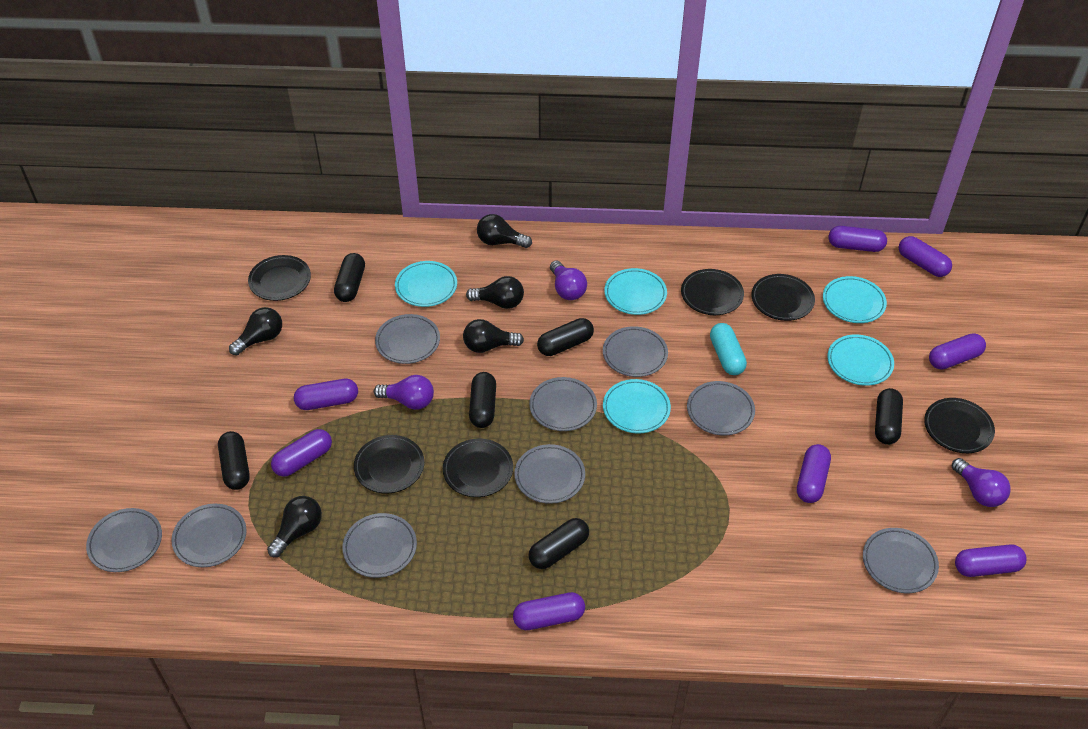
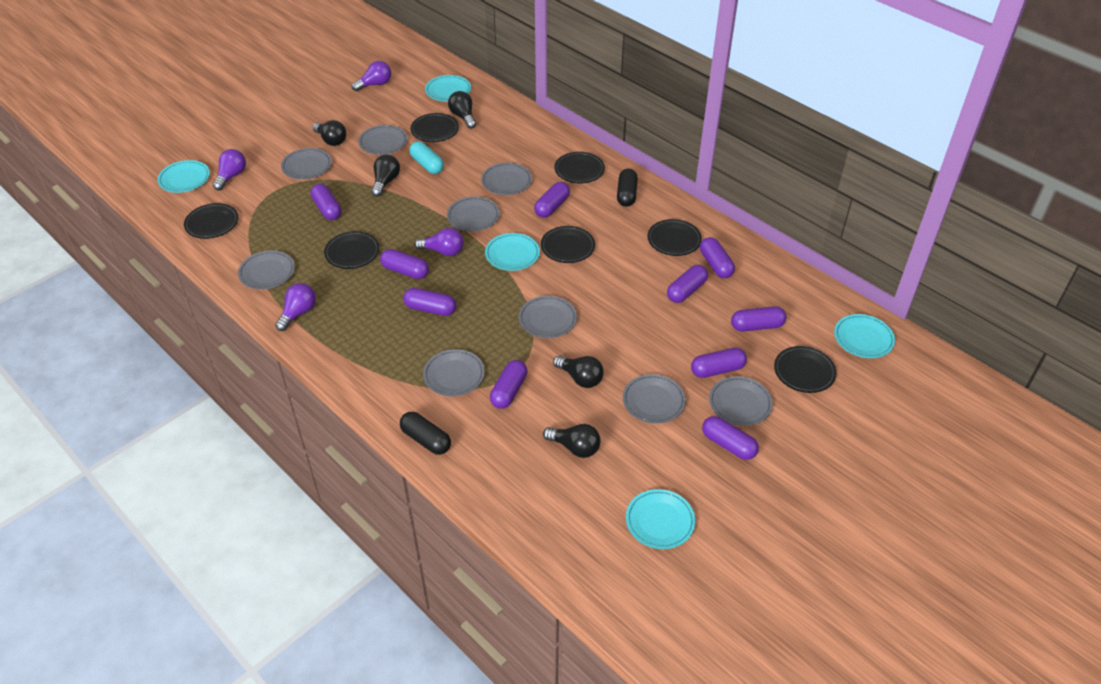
black capsule: 6 -> 2
black plate: 6 -> 7
purple capsule: 8 -> 10
purple light bulb: 3 -> 4

